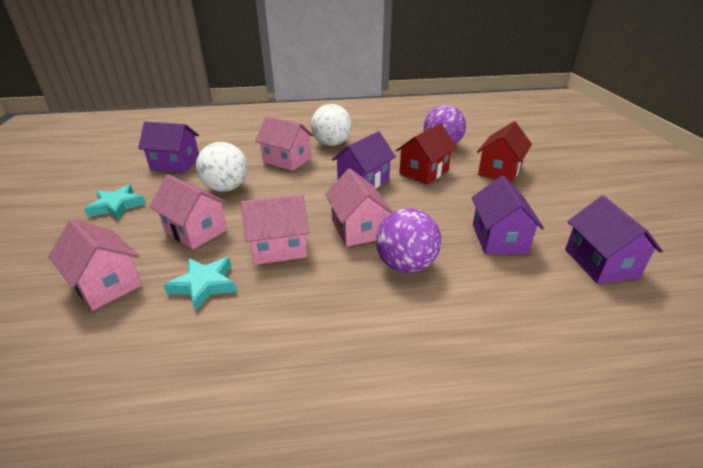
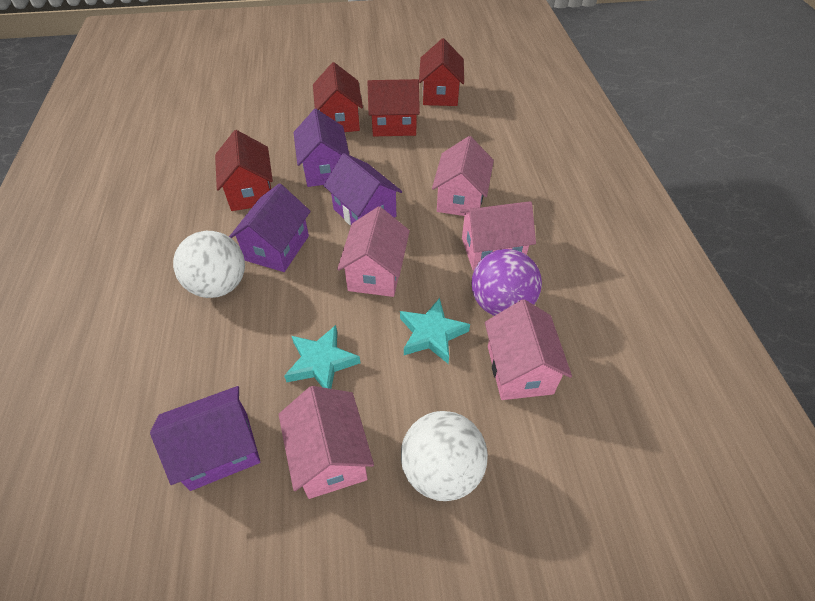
purple ball: 2 -> 1
red house: 2 -> 4

